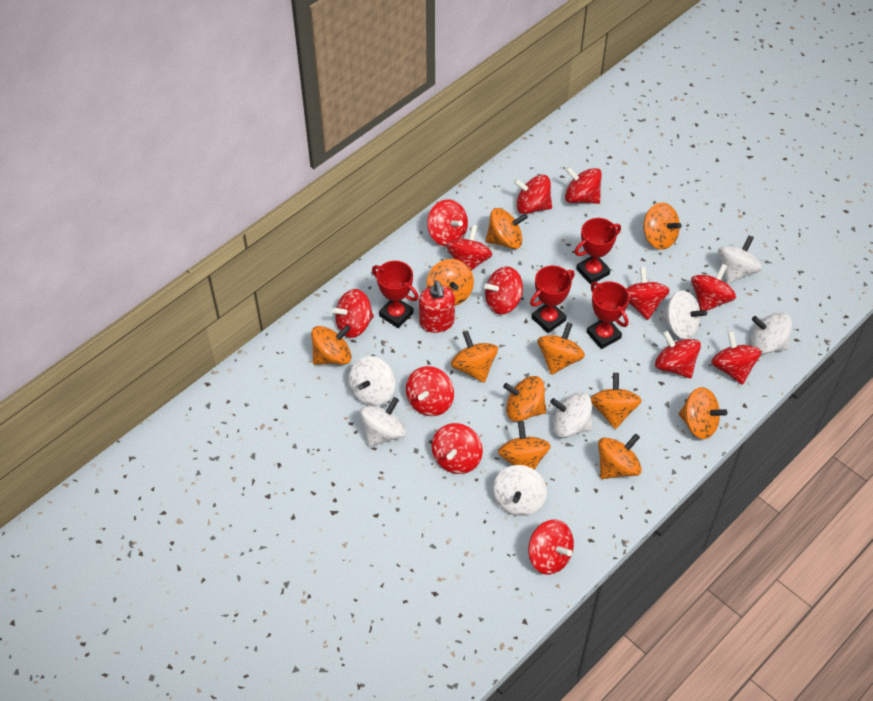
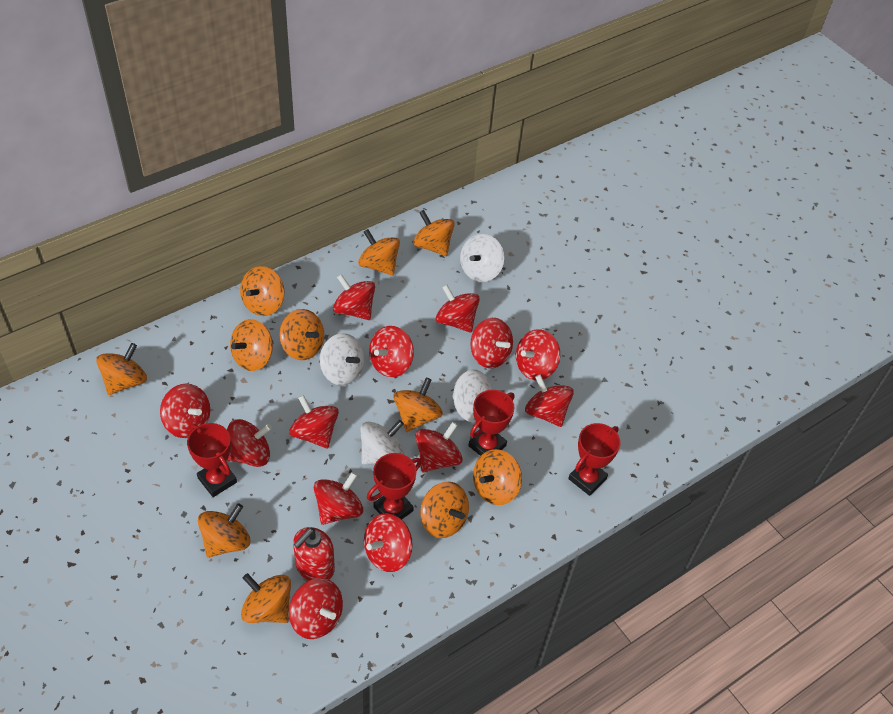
white spinning top: 7 -> 4

